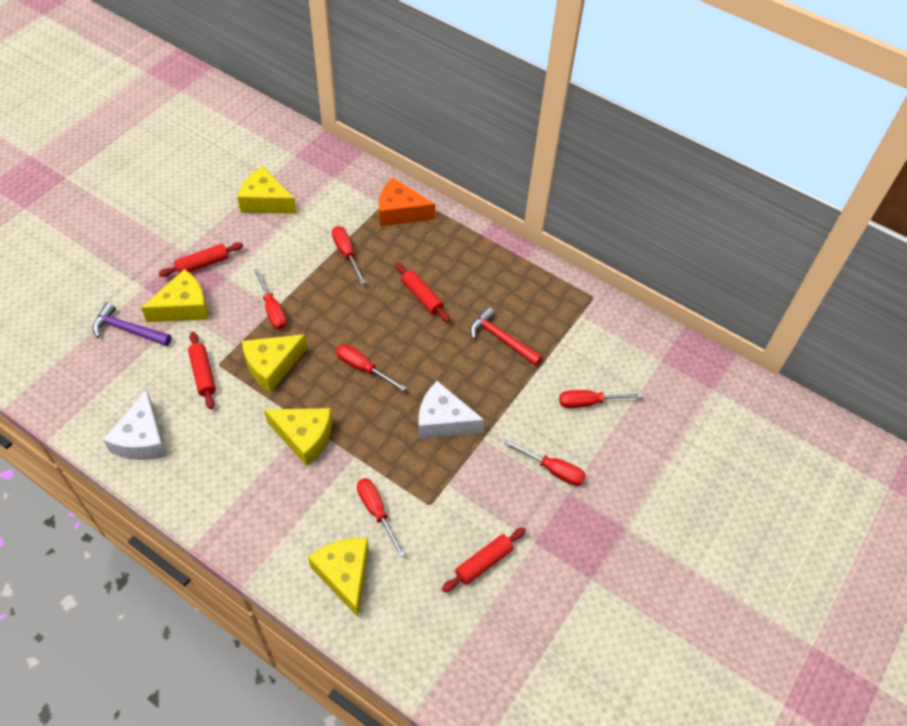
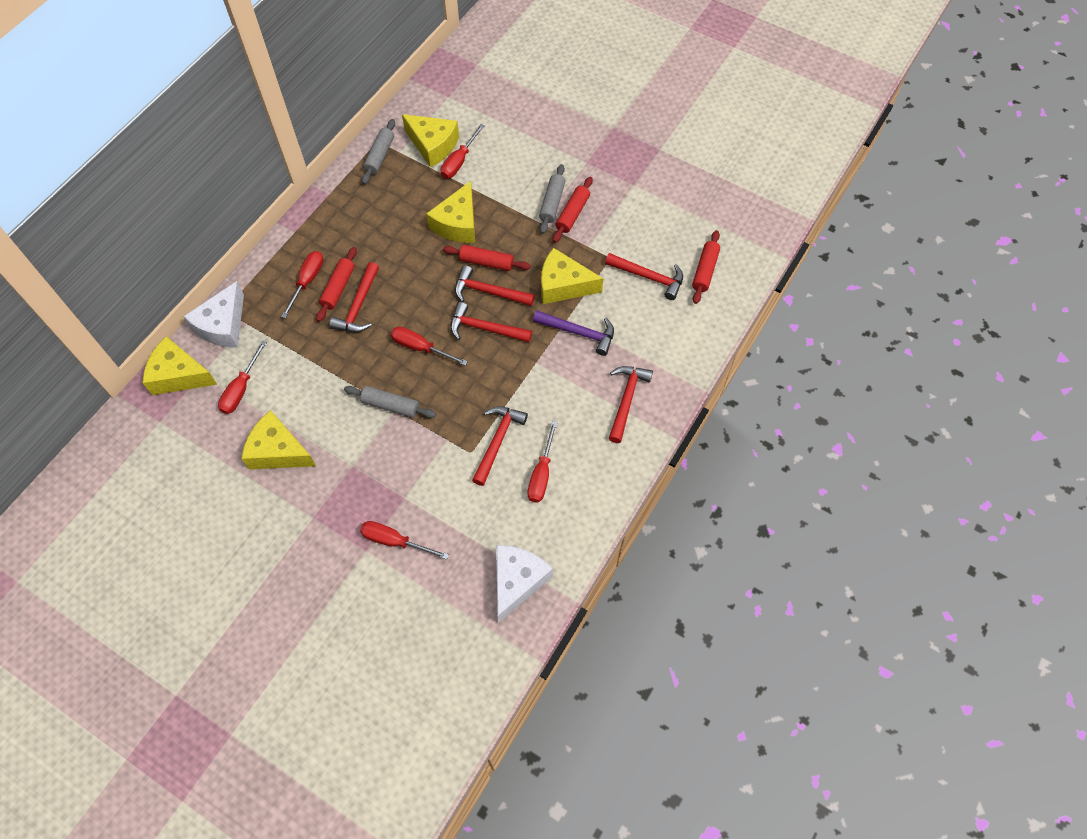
grey rolling pin: 0 -> 3
orange cheese: 1 -> 0
red hammer: 1 -> 6

